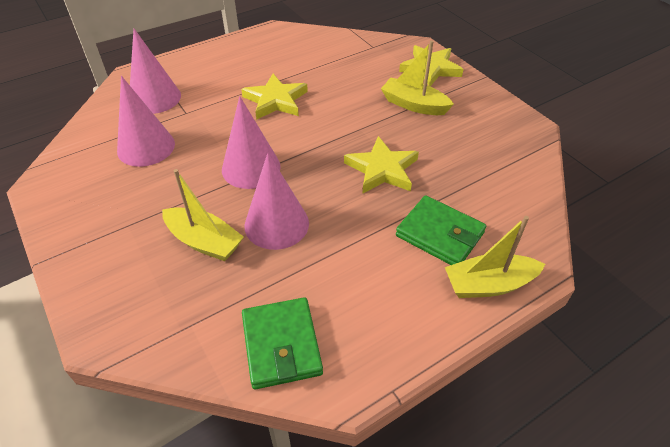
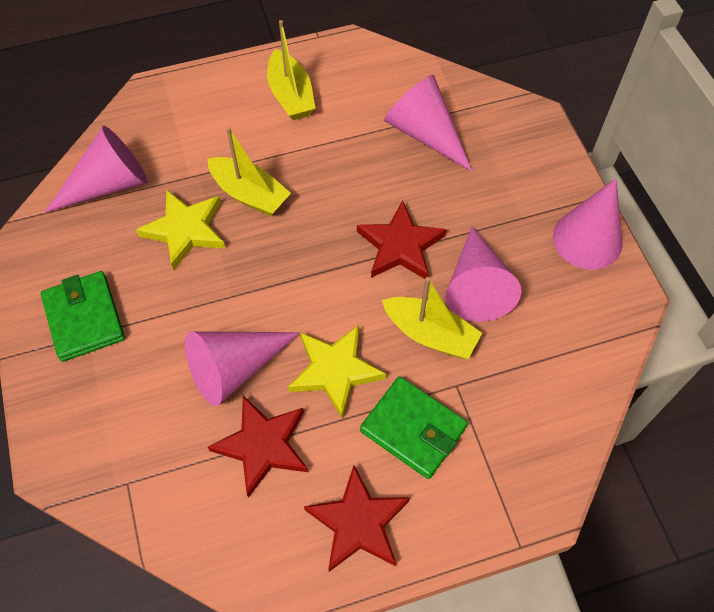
pink cone: 4 -> 5
red star: 0 -> 3
yellow star: 3 -> 2

